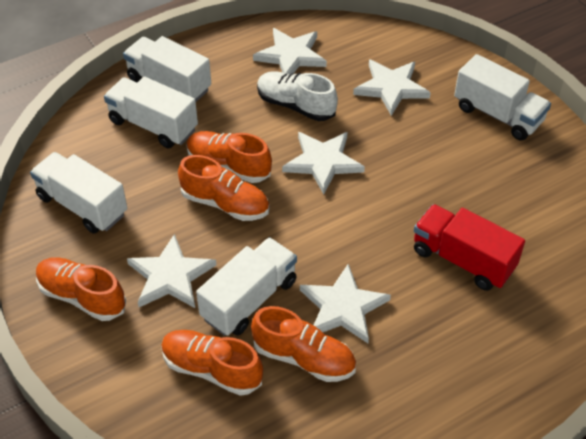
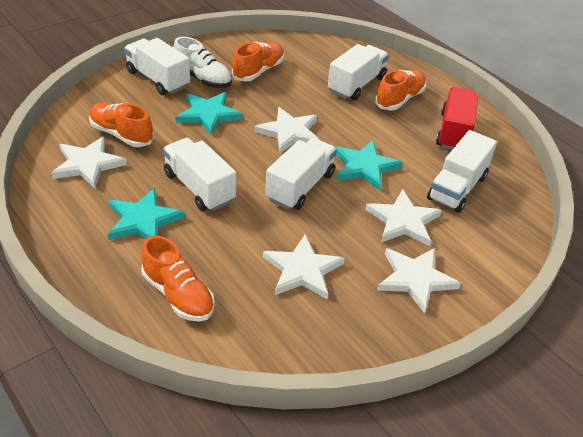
orange shoe: 5 -> 4
turquoise star: 0 -> 3

